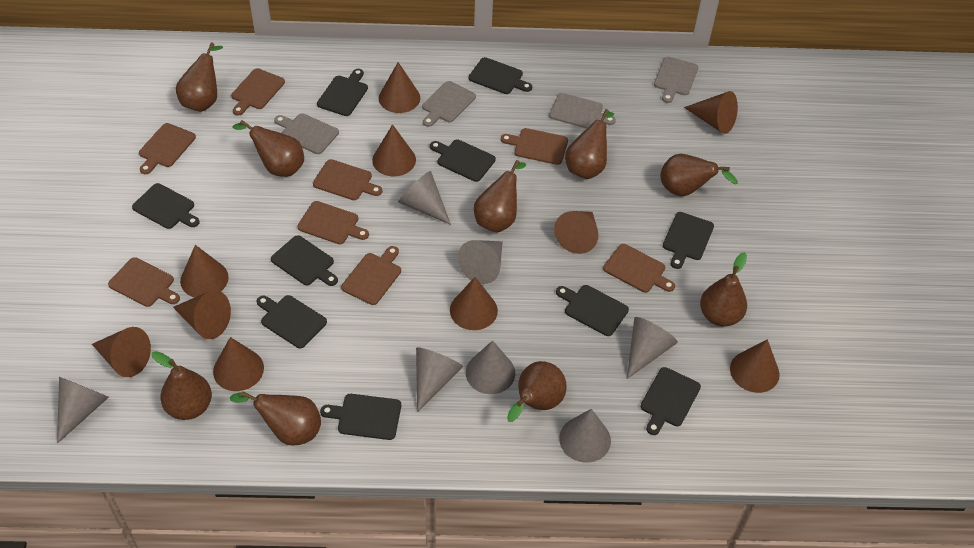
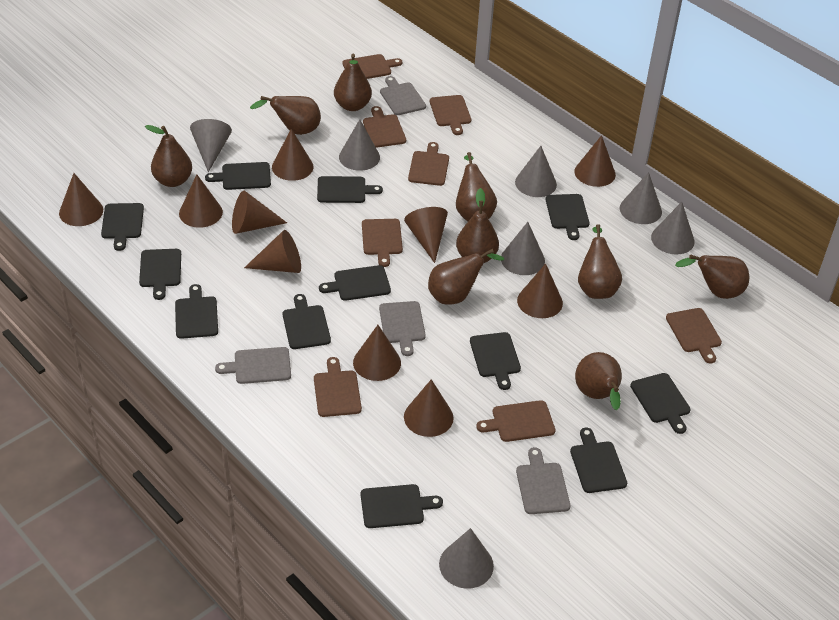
black cutting board: 10 -> 12

